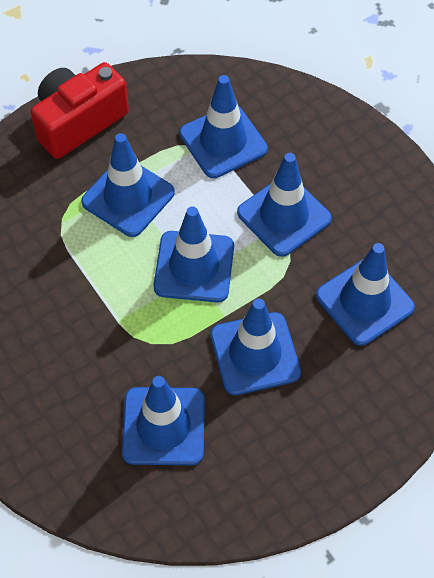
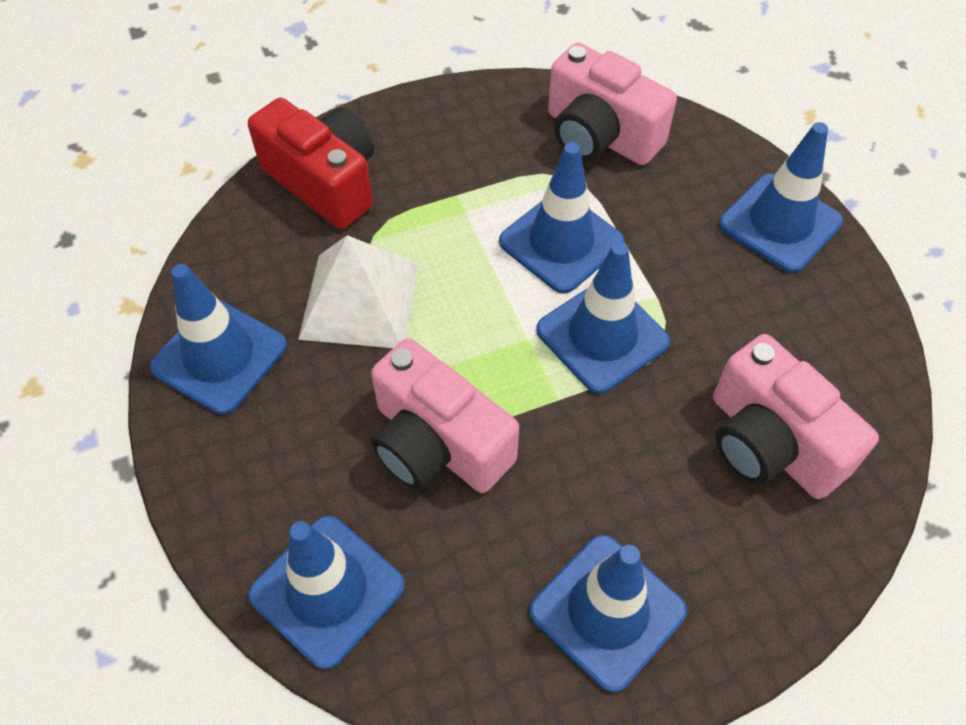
blue traffic cone: 7 -> 6
pink camera: 0 -> 3
white pyramid: 0 -> 1

